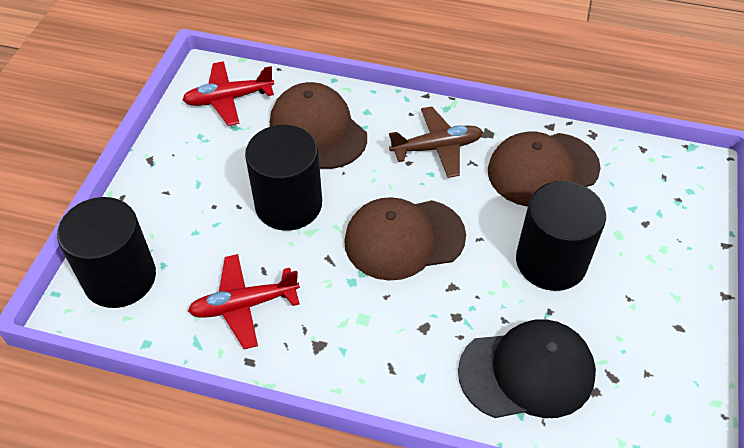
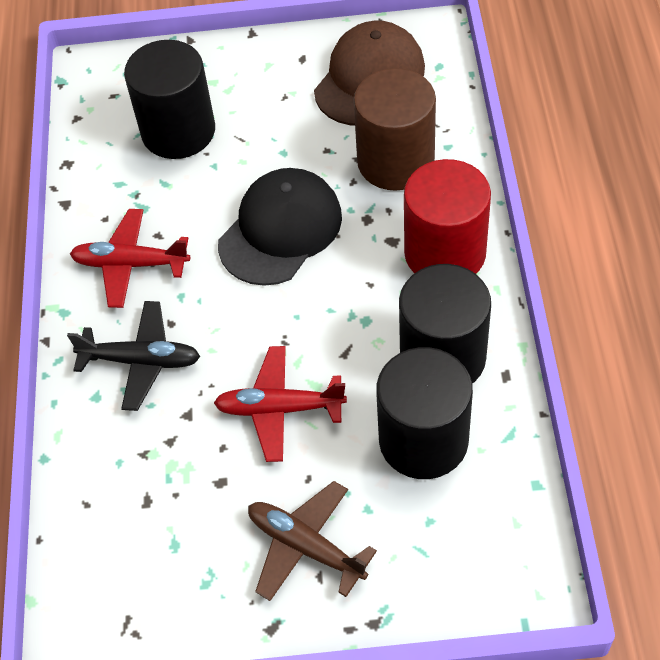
black plane: 0 -> 1
brown cap: 3 -> 1
brown cylinder: 0 -> 1
red cylinder: 0 -> 1

